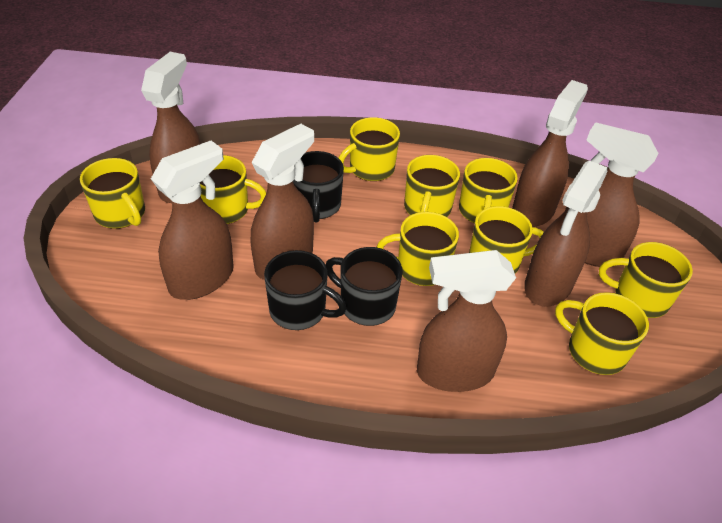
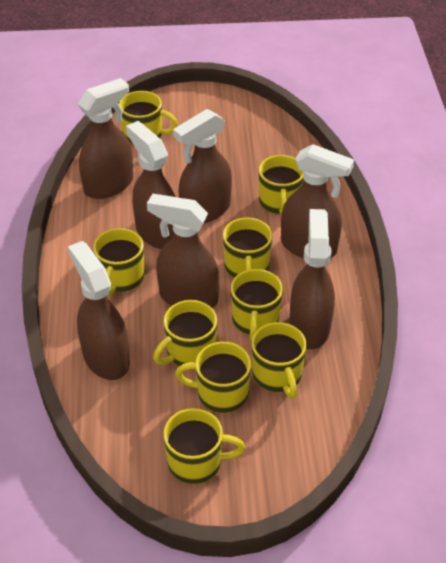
black mug: 3 -> 0

